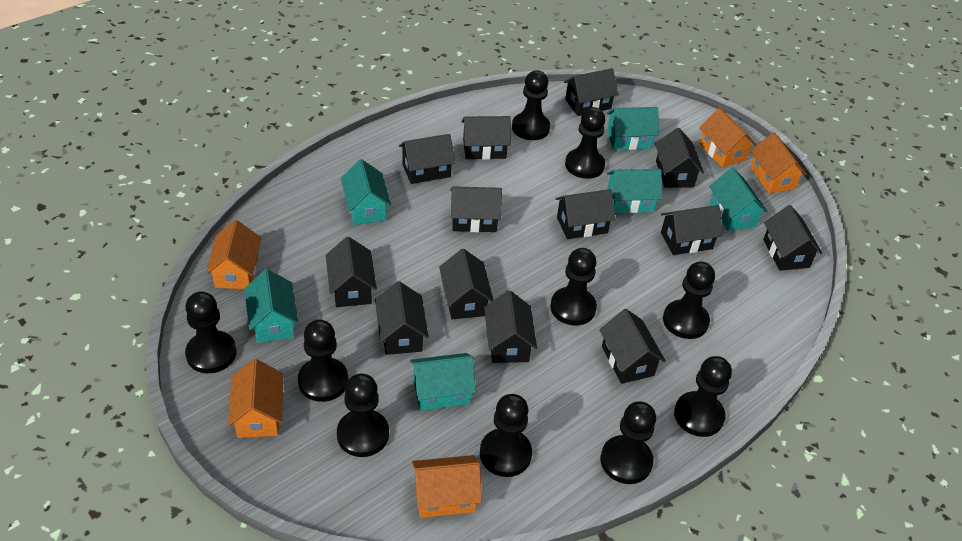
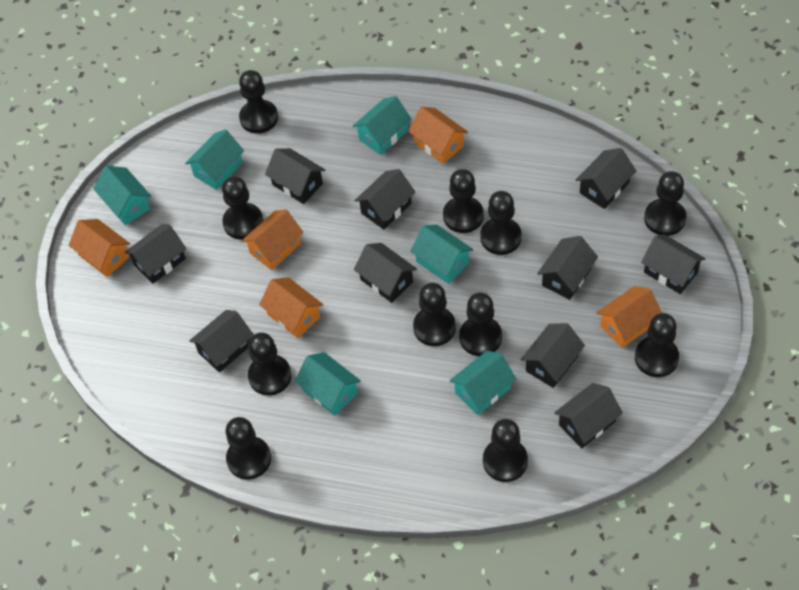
black house: 13 -> 10
black pawn: 10 -> 11

